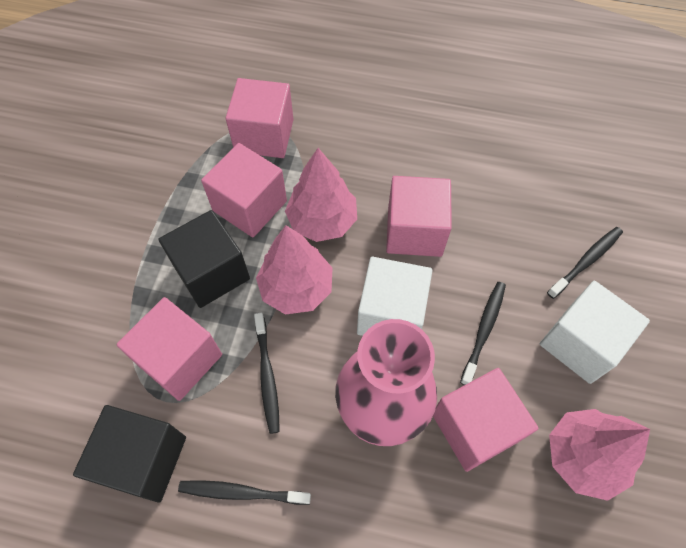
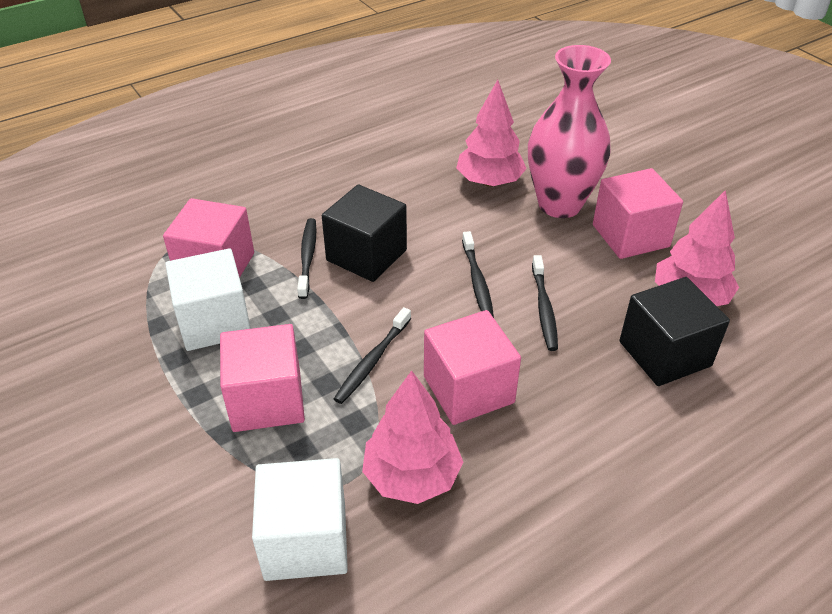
pink cube: 5 -> 4

